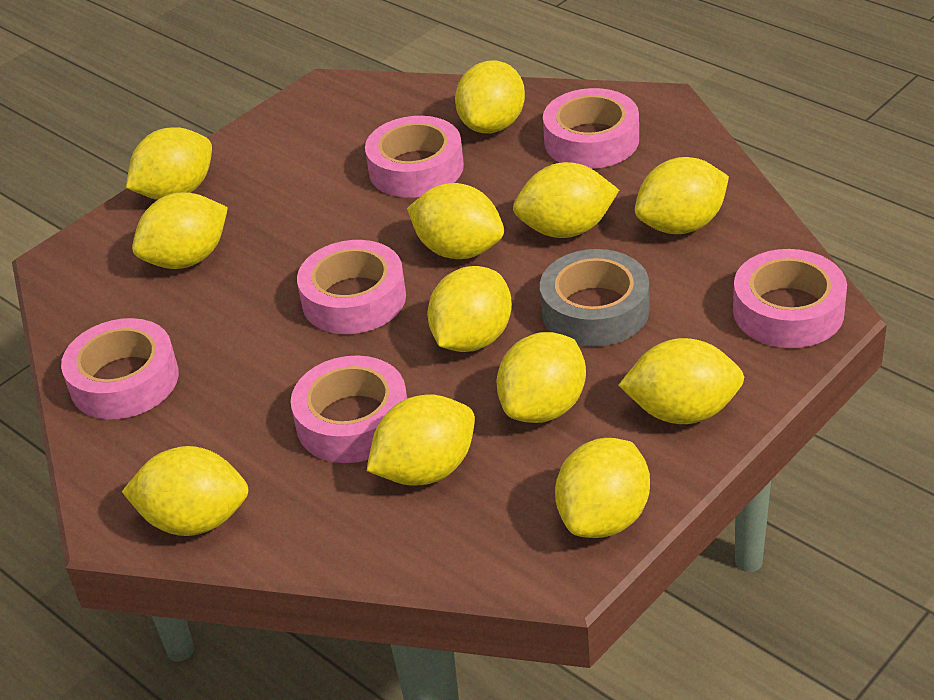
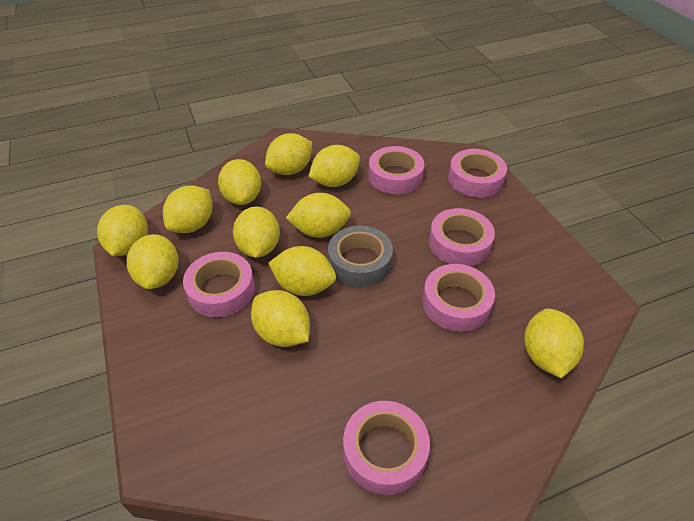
yellow lemon: 12 -> 11

